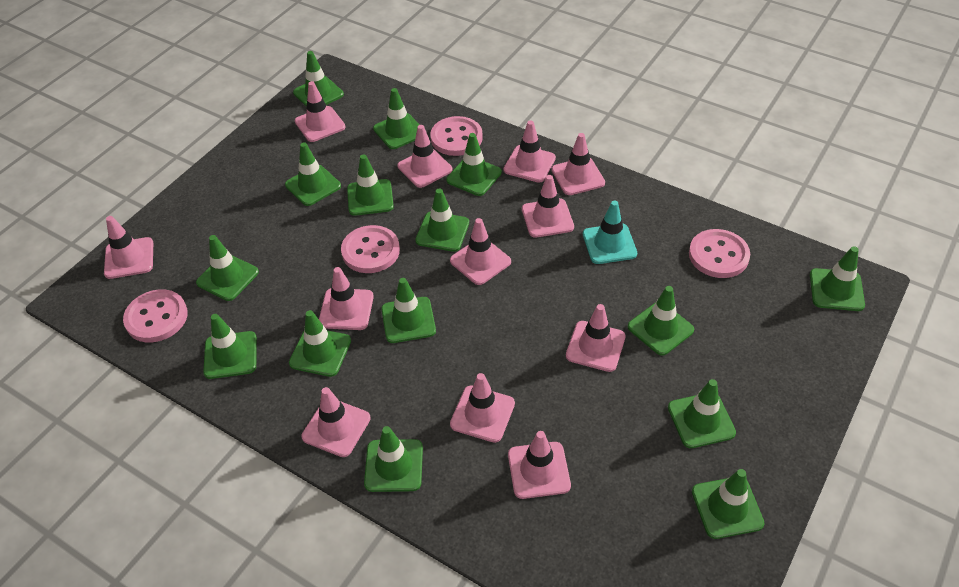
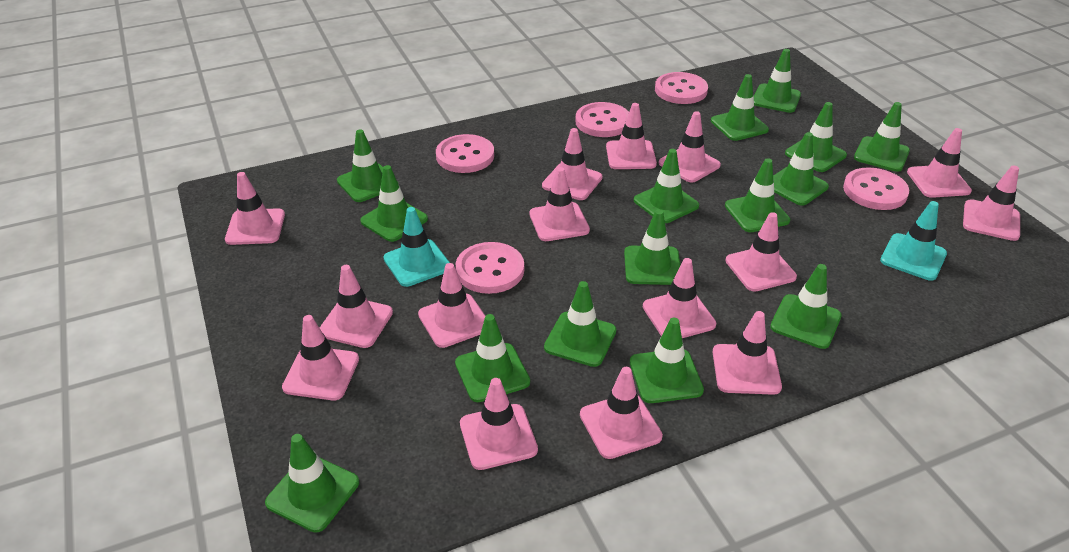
pink button: 4 -> 5
pink traffic cone: 12 -> 15
turquoise traffic cone: 1 -> 2

